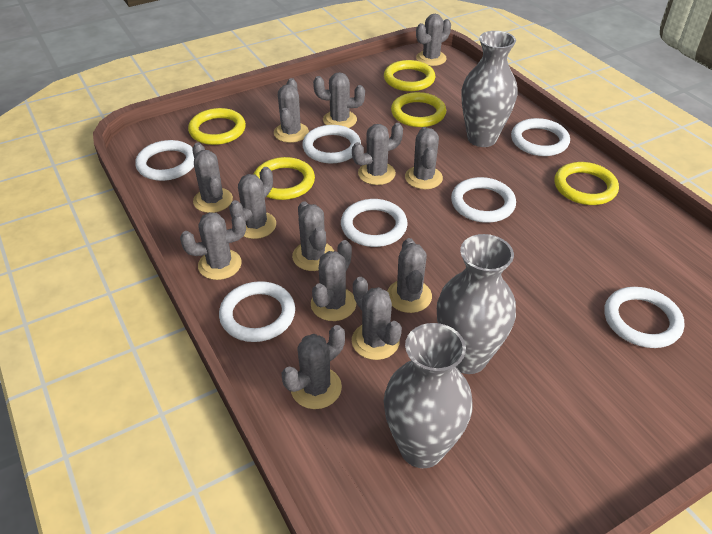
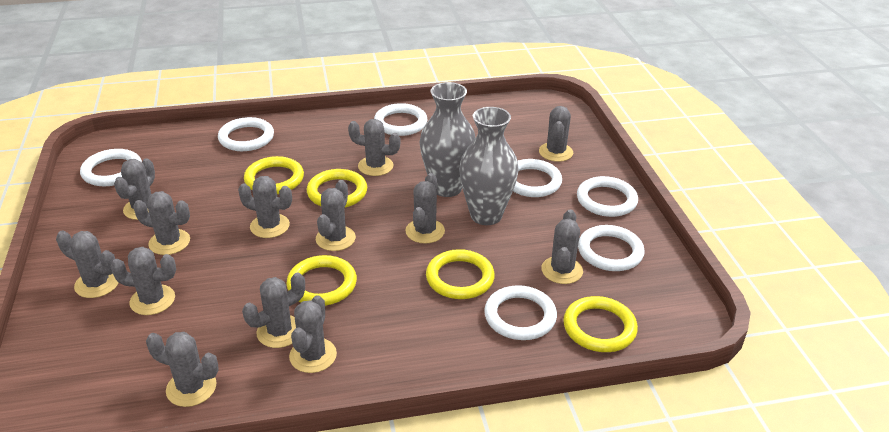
grey vase: 3 -> 2

